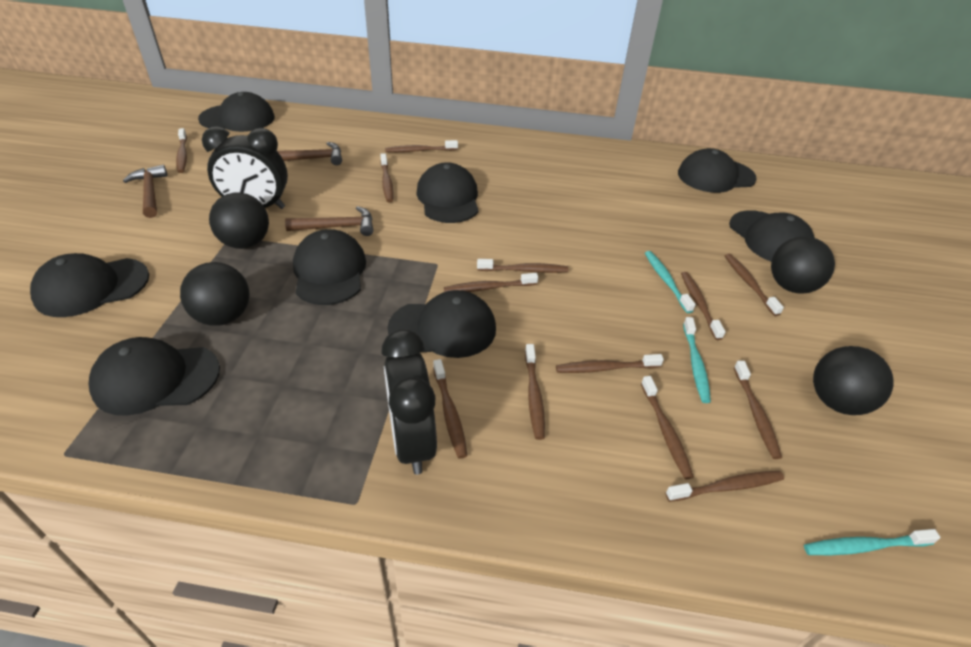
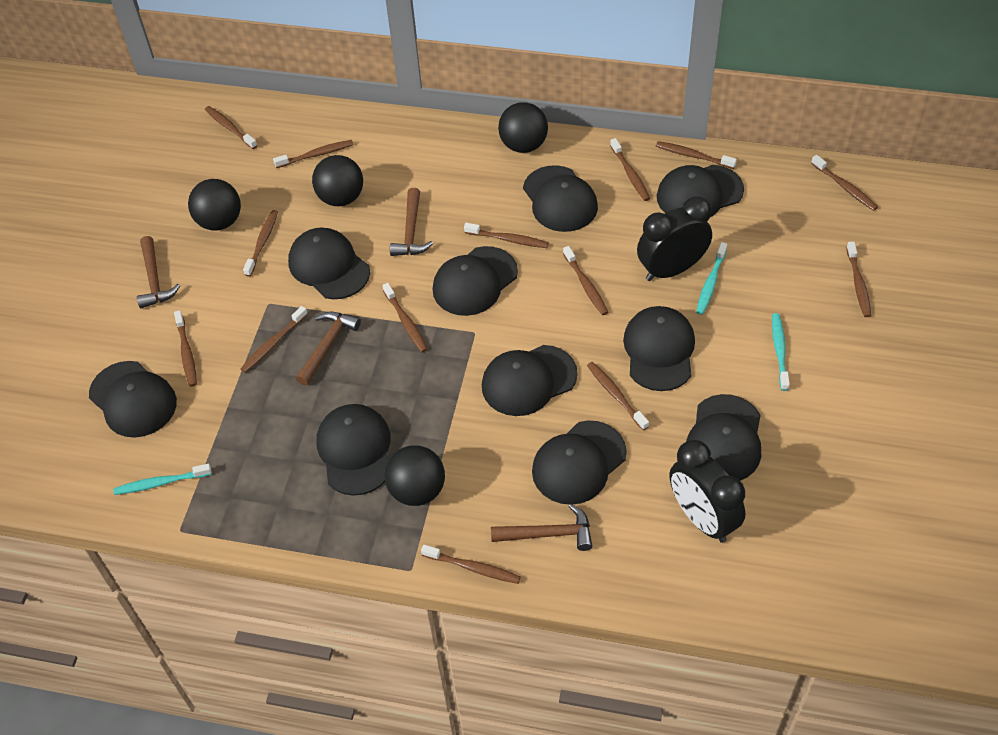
black cap: 8 -> 10
brown hammer: 3 -> 4
brown toothbrush: 13 -> 14

